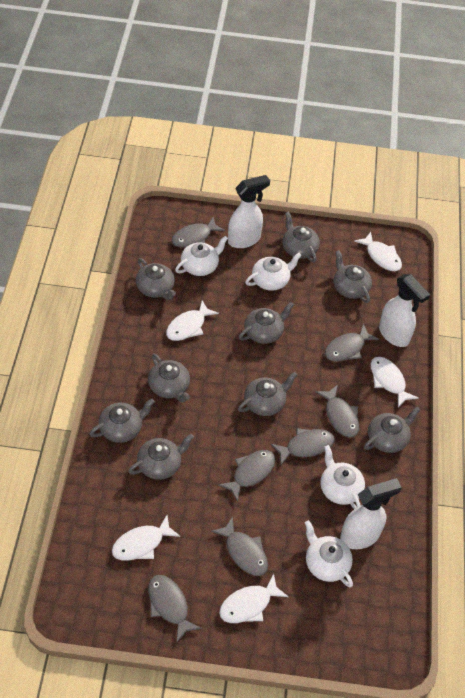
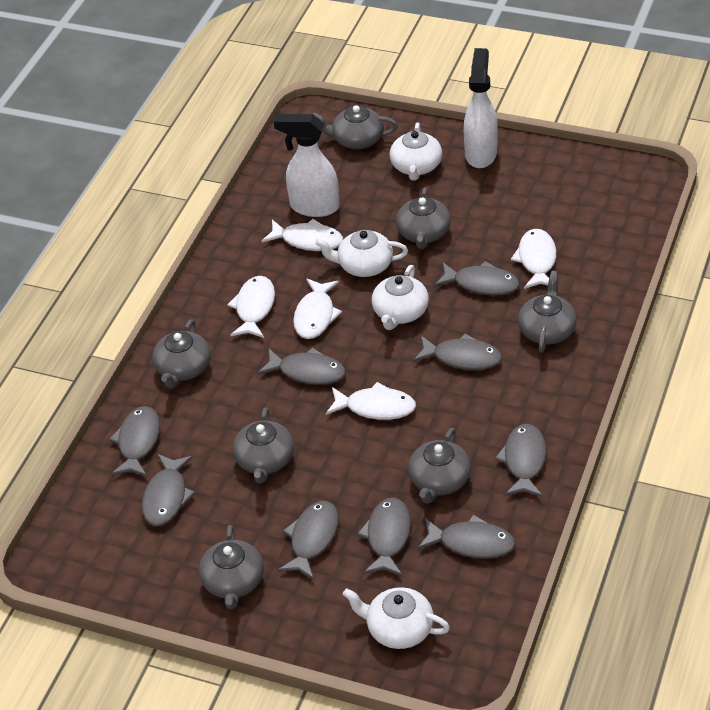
grey fish: 7 -> 9
grey teapot: 9 -> 7
white spray bottle: 3 -> 2

